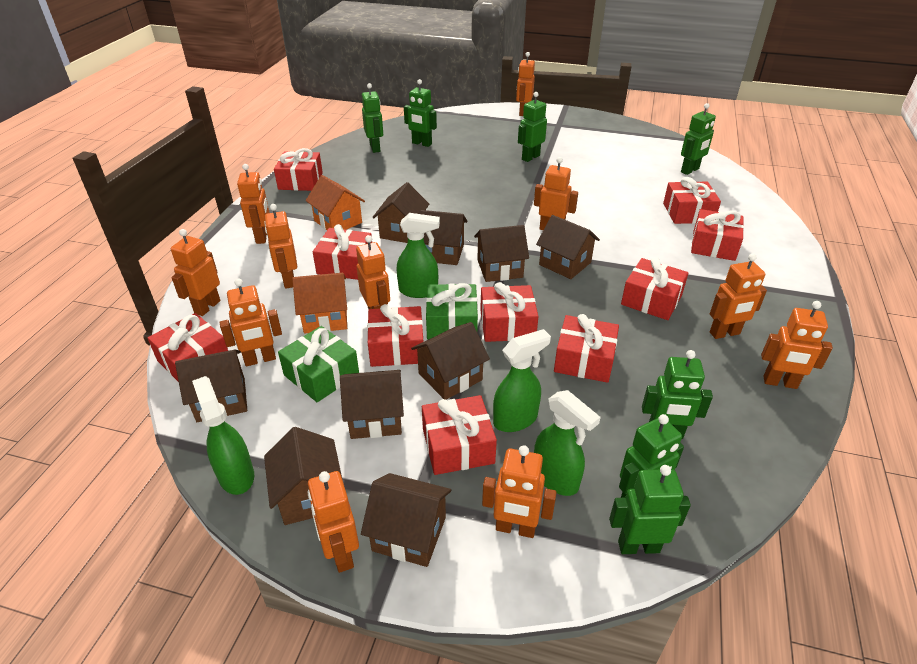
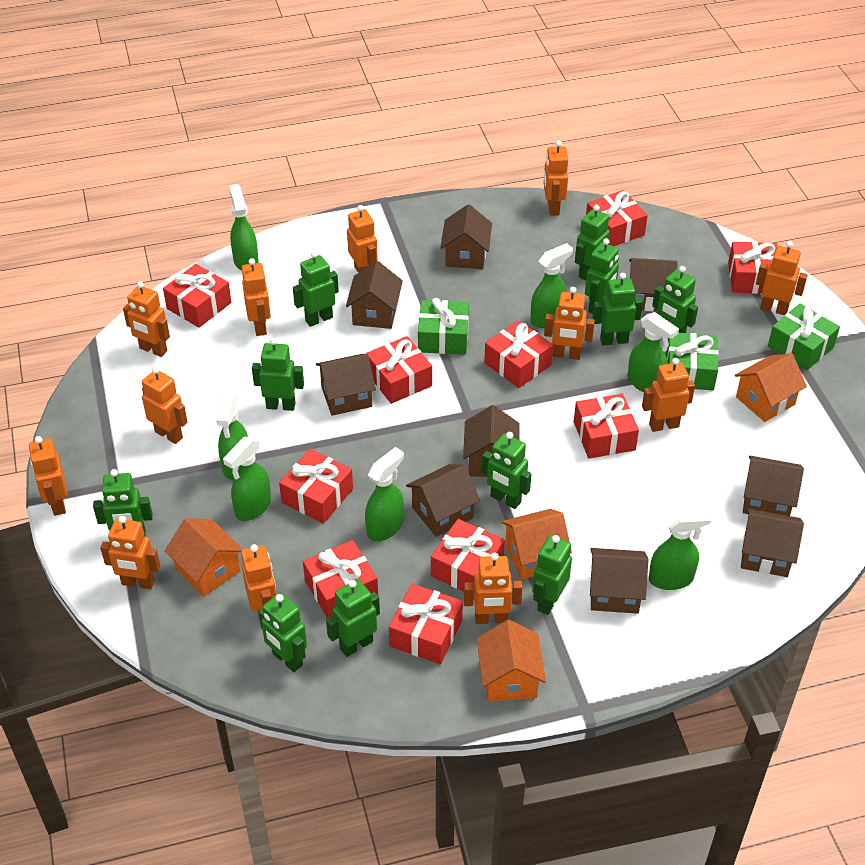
green gift: 2 -> 3
green robot: 7 -> 11
green spray bottle: 4 -> 7
orange house: 2 -> 4
orange robot: 11 -> 12

